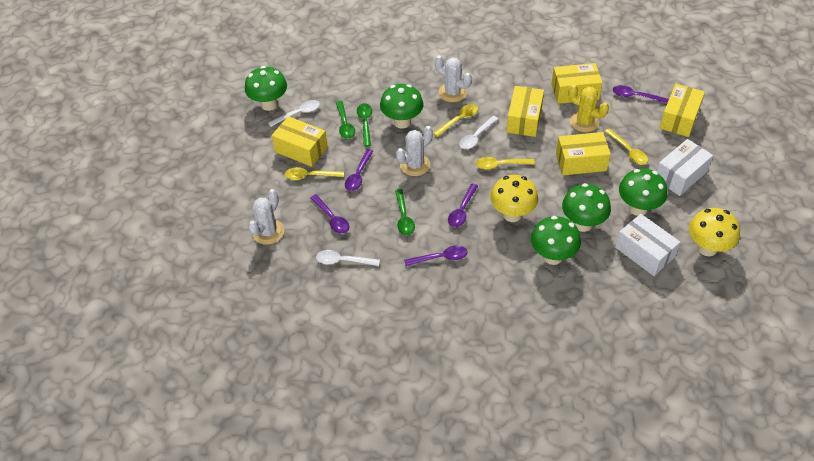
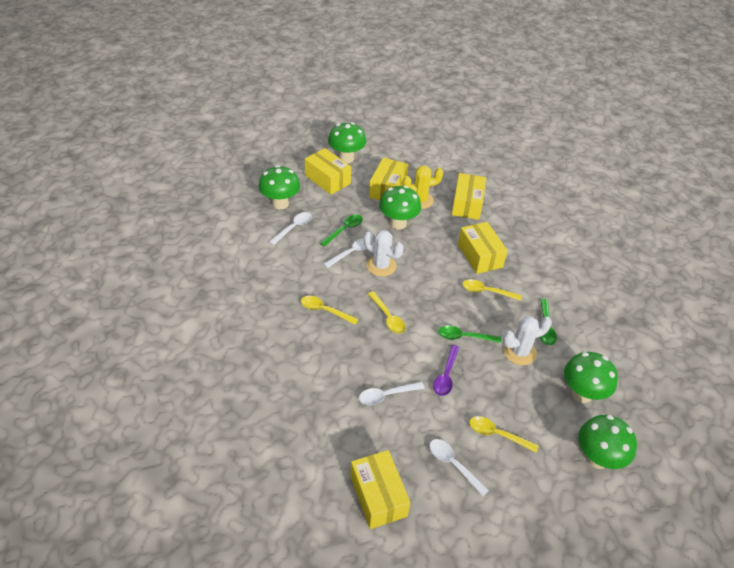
purple spoon: 5 -> 1
white box: 2 -> 0
white cactus: 3 -> 2
white spoon: 3 -> 4
yellow mushroom: 2 -> 0

